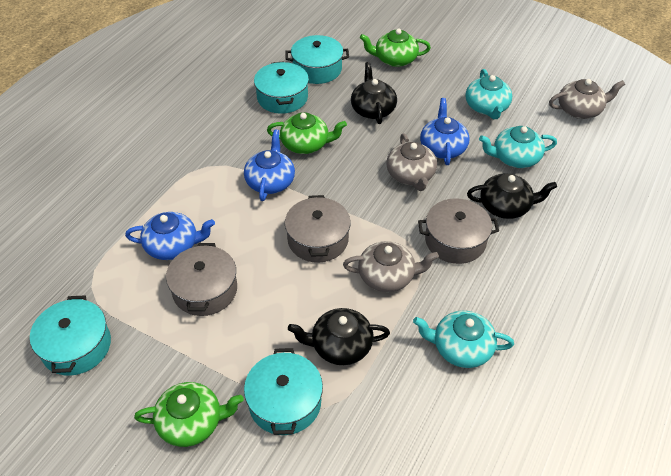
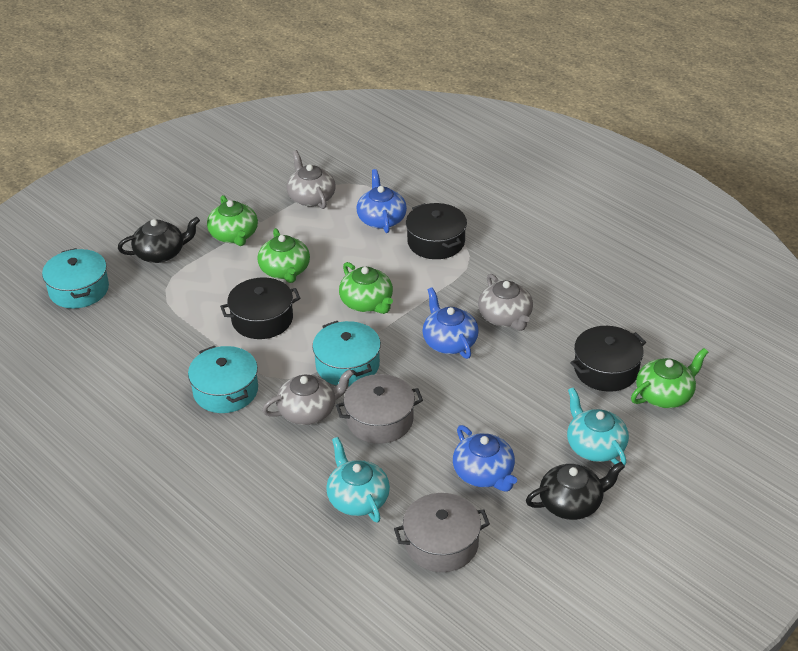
black pot: 0 -> 3
black teapot: 3 -> 2
green teapot: 3 -> 4
grey pot: 3 -> 2
turquoise pot: 4 -> 3
turquoise teapot: 3 -> 2

